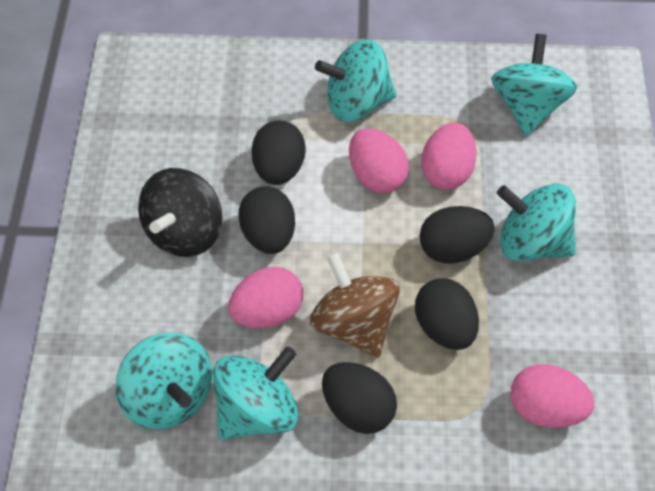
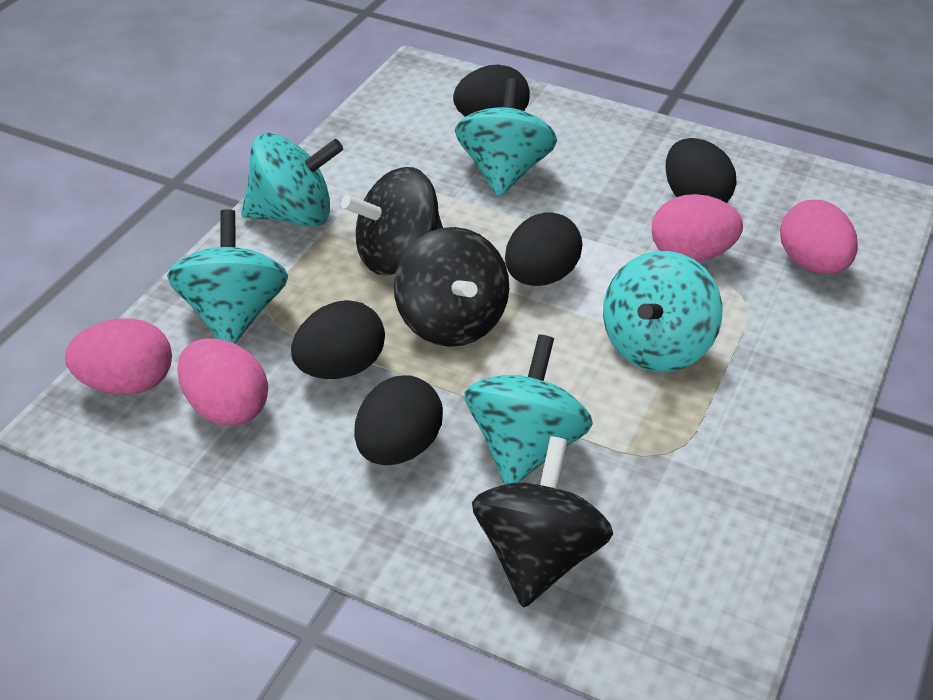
black spinning top: 1 -> 3
brown spinning top: 1 -> 0

